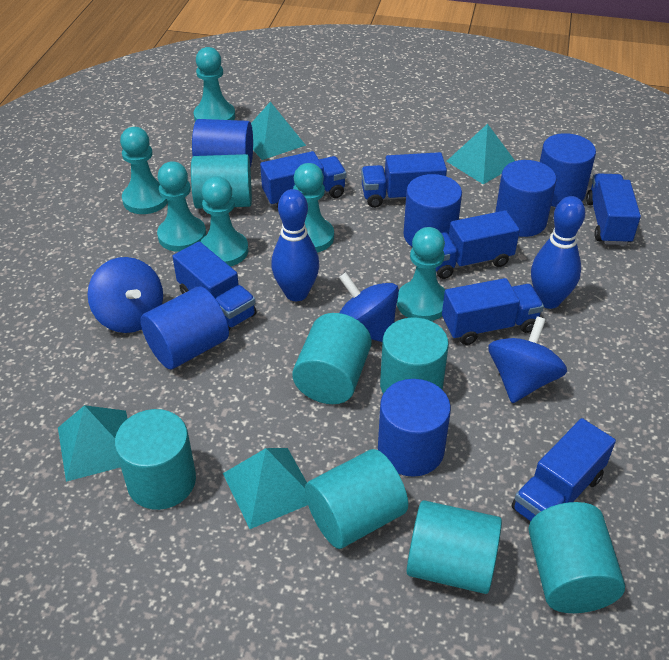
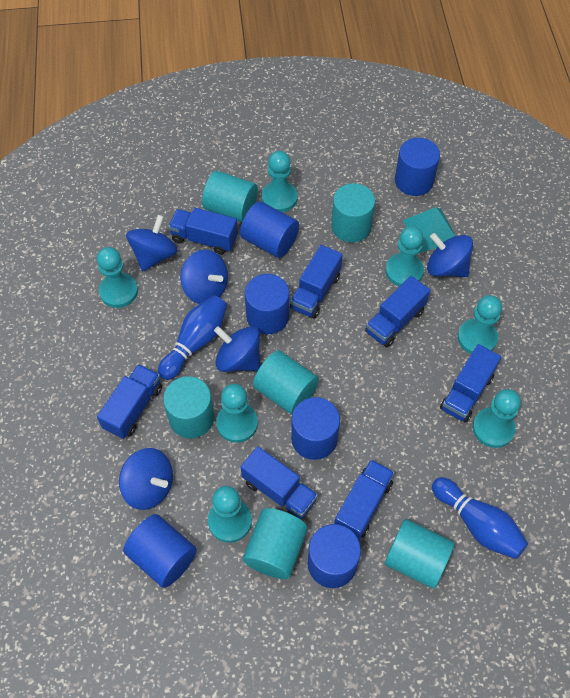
blue spinning top: 3 -> 5
turquoise cylinder: 7 -> 6
turquoise pawn: 6 -> 7
turquoise pyramid: 4 -> 1

